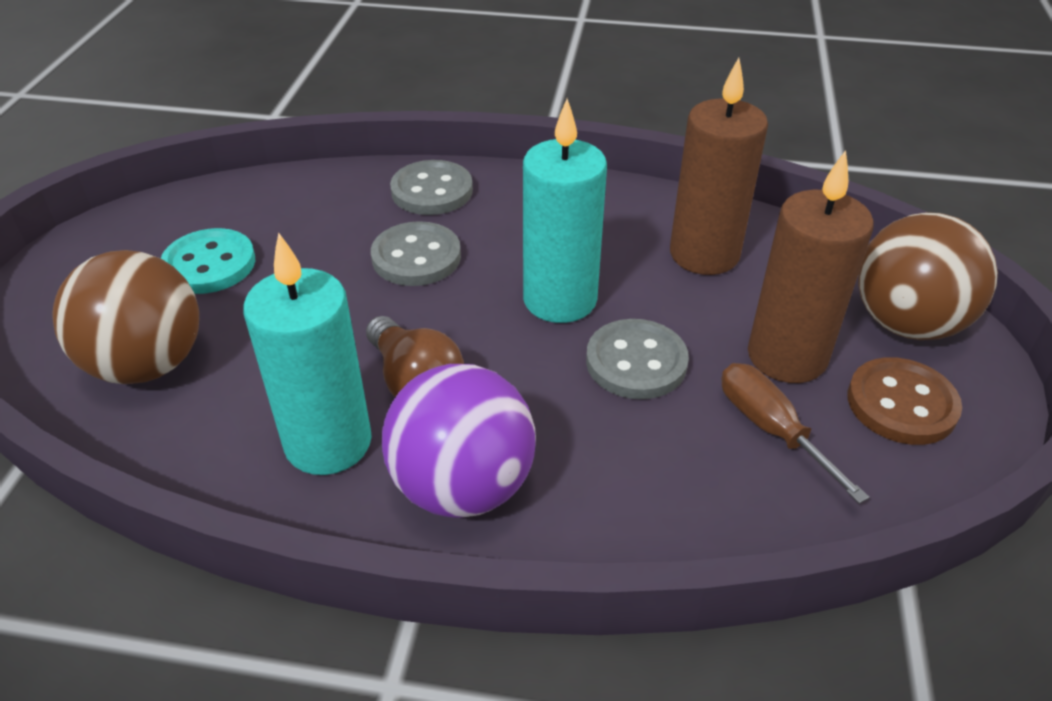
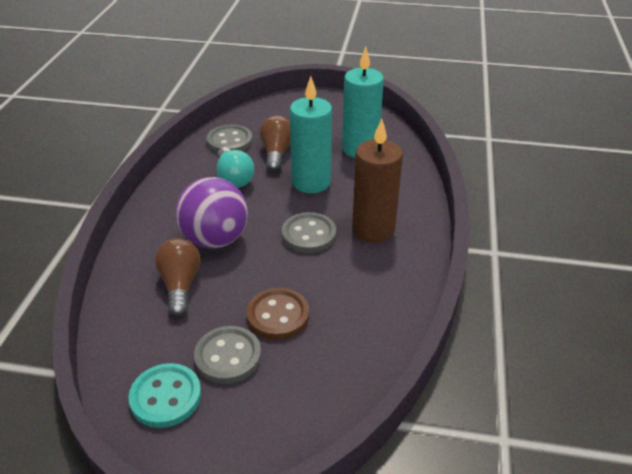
brown ball: 2 -> 0
brown candle: 2 -> 1
brown light bulb: 1 -> 2
brown screwdriver: 1 -> 0
turquoise light bulb: 0 -> 1

